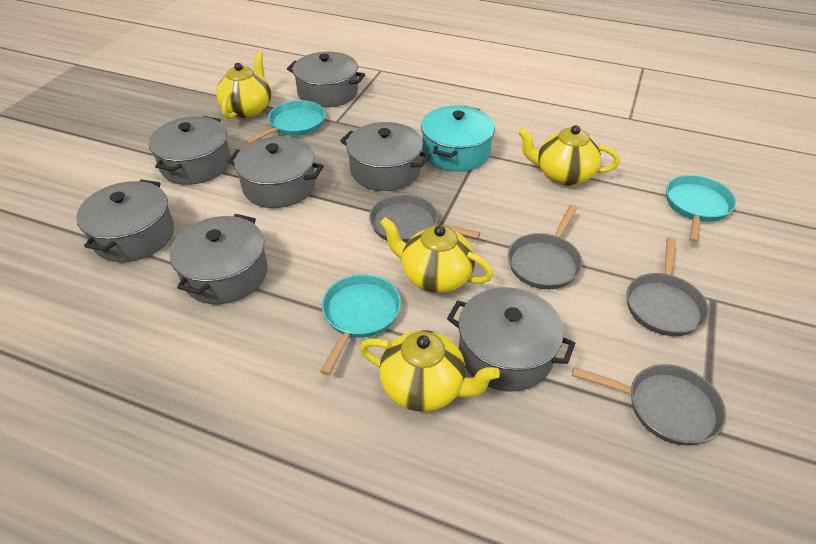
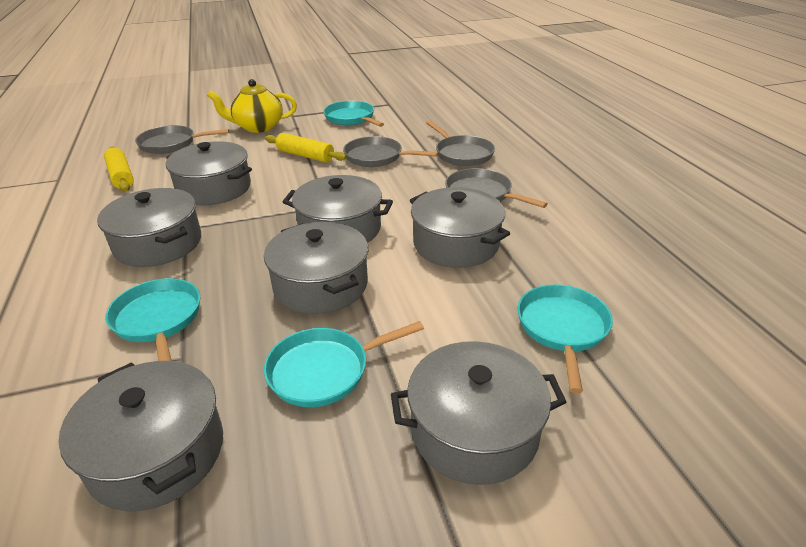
turquoise pan: 3 -> 4
turquoise pot: 1 -> 0
yellow rolling pin: 0 -> 2
yellow teapot: 4 -> 1

